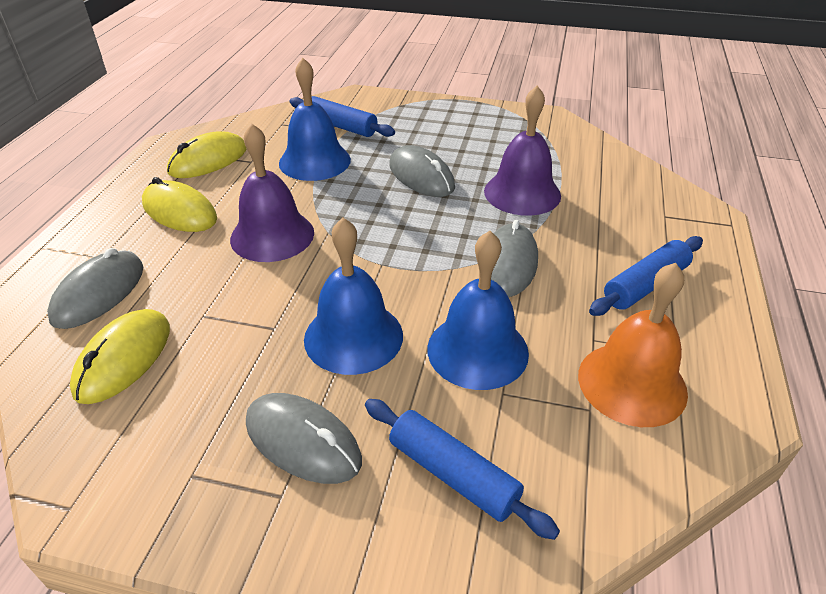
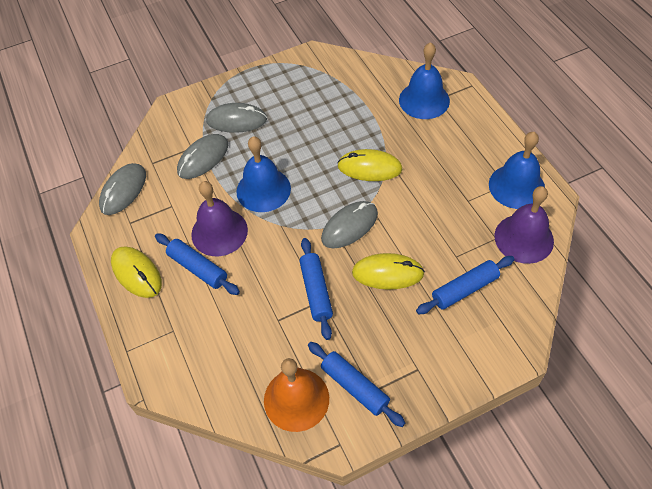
blue rolling pin: 3 -> 4

